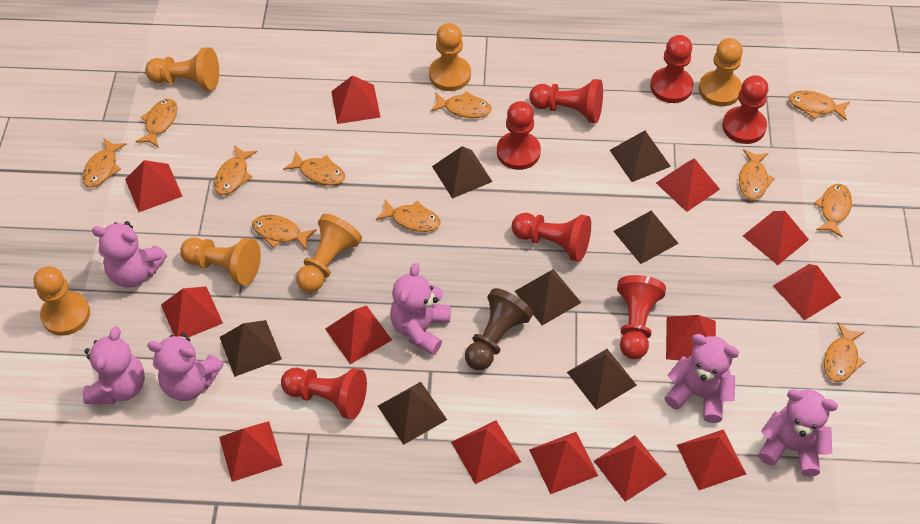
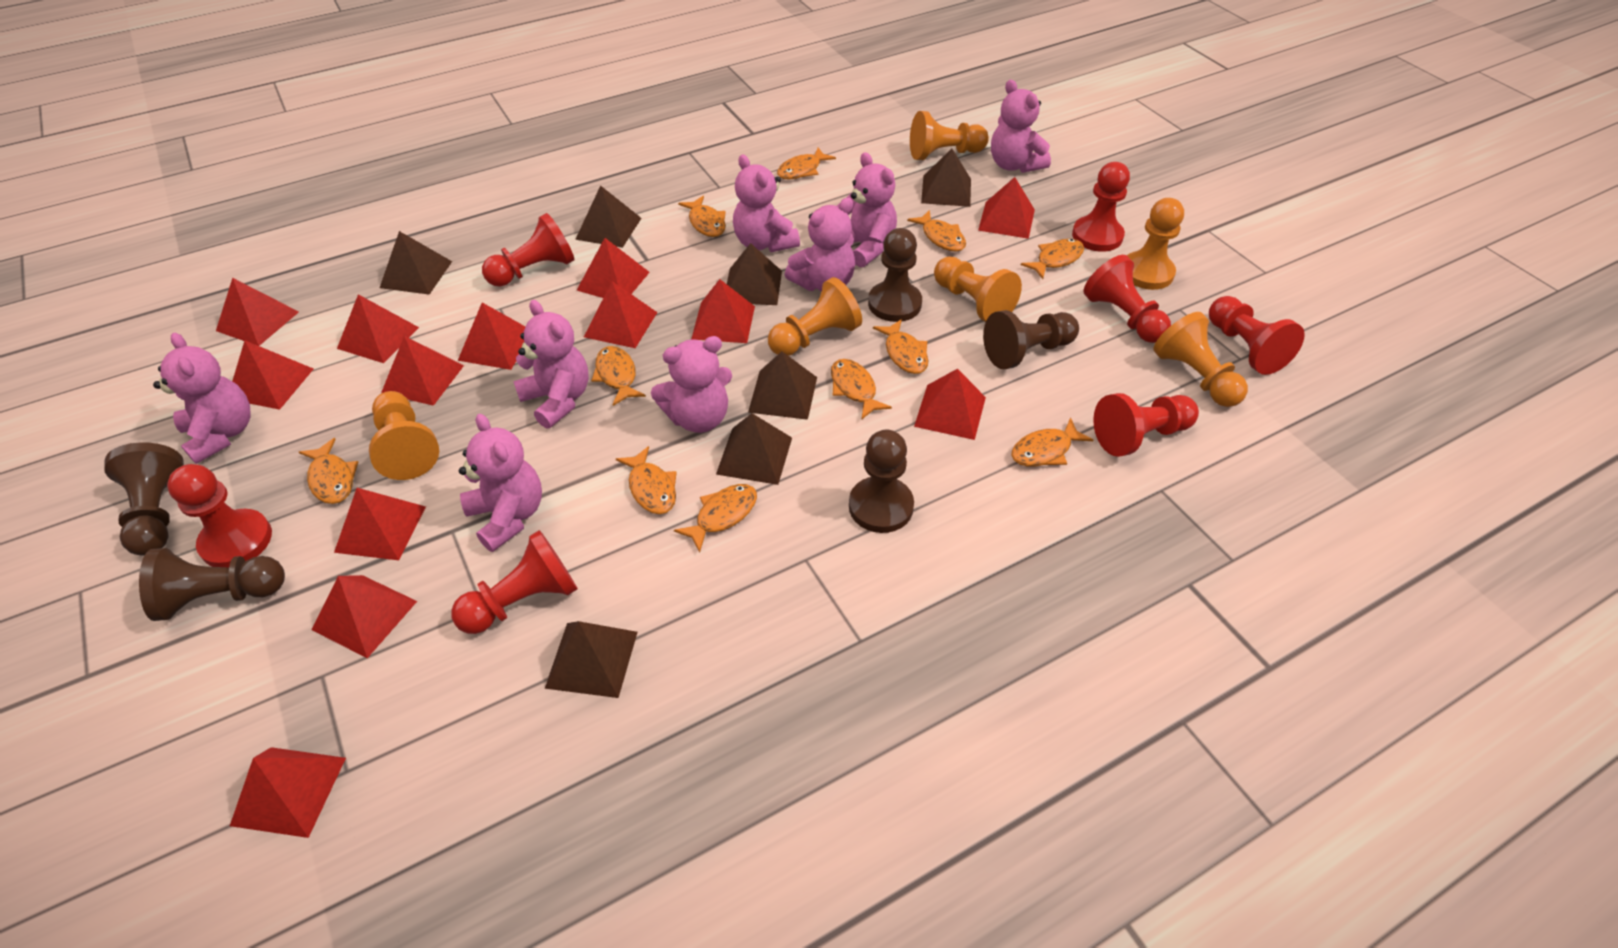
brown pawn: 1 -> 5
pink teddy bear: 6 -> 8

